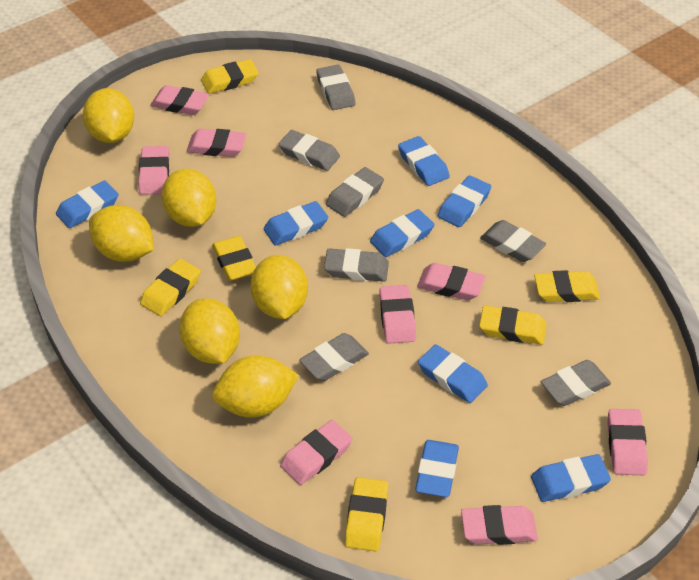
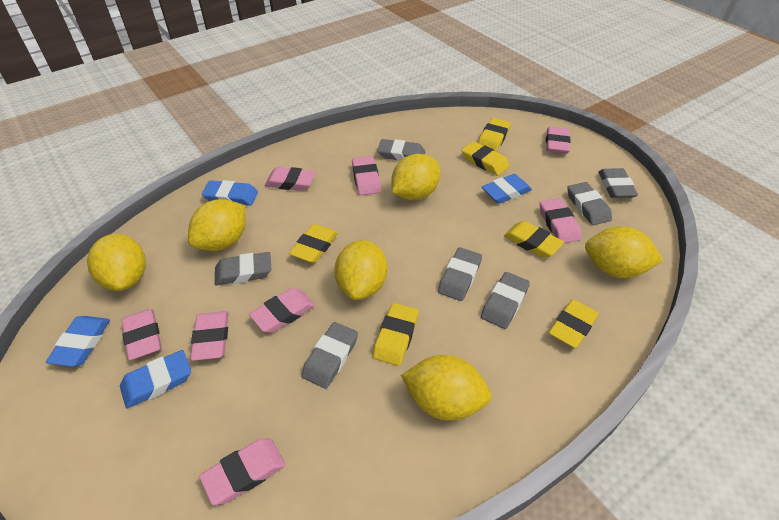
blue eraser: 8 -> 4

